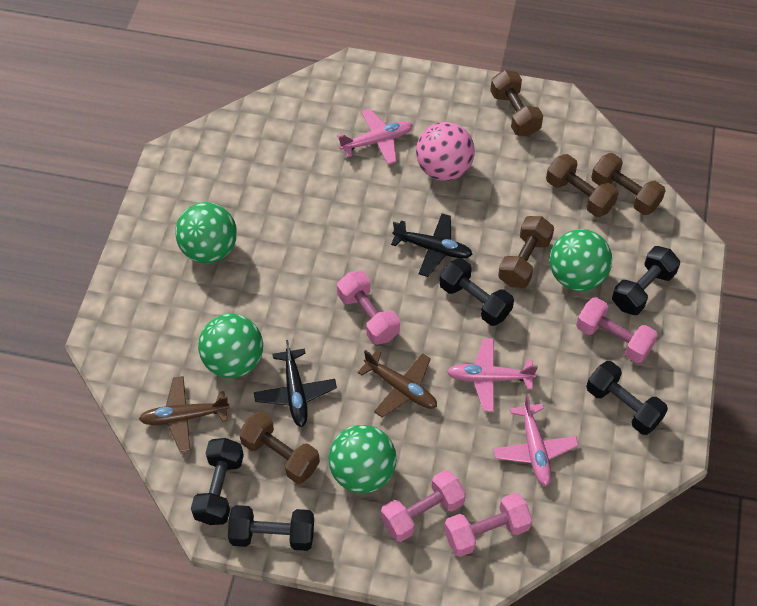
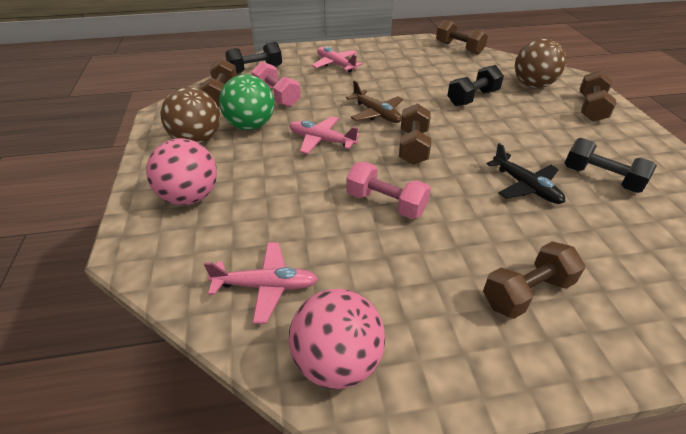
black dumbbell: 5 -> 3
black plane: 2 -> 1
brown ball: 0 -> 2
brown plane: 2 -> 1
green ball: 4 -> 1
pink ball: 1 -> 2
pink dumbbell: 4 -> 2

